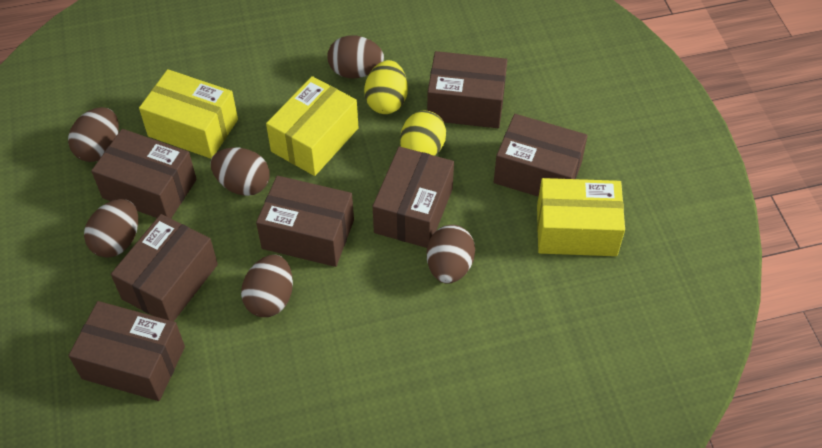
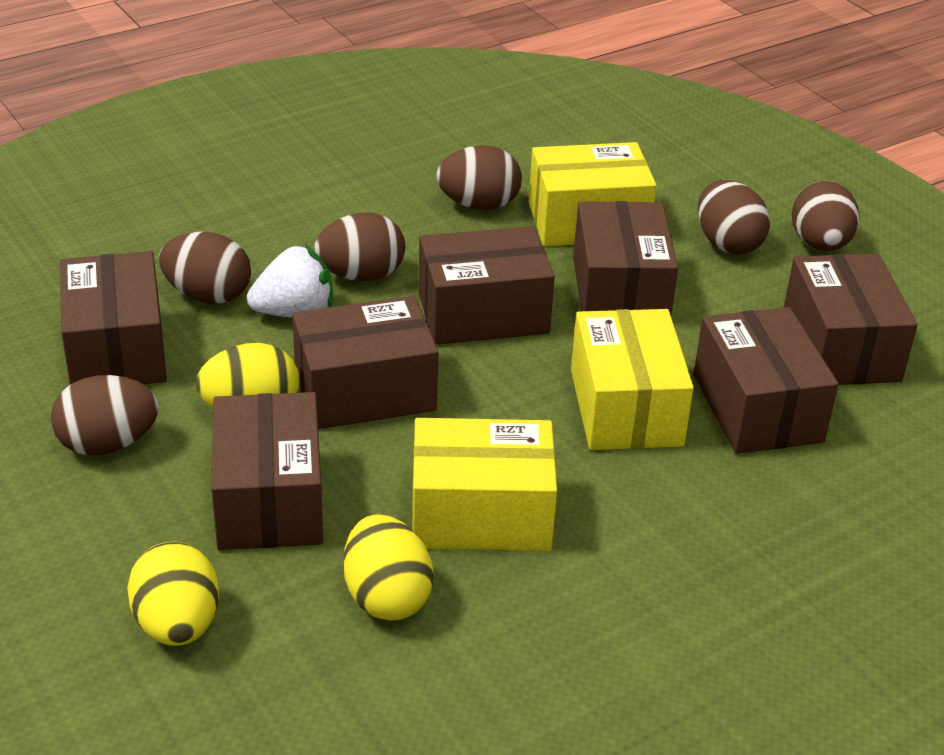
white strawberry: 0 -> 1
yellow egg: 2 -> 3

